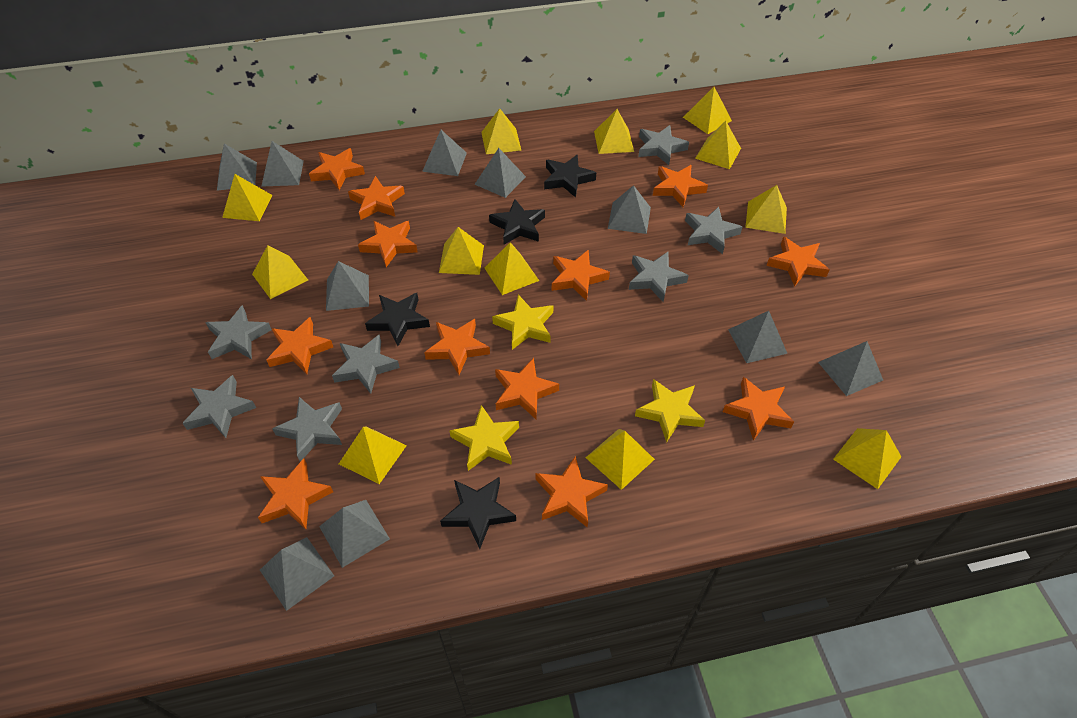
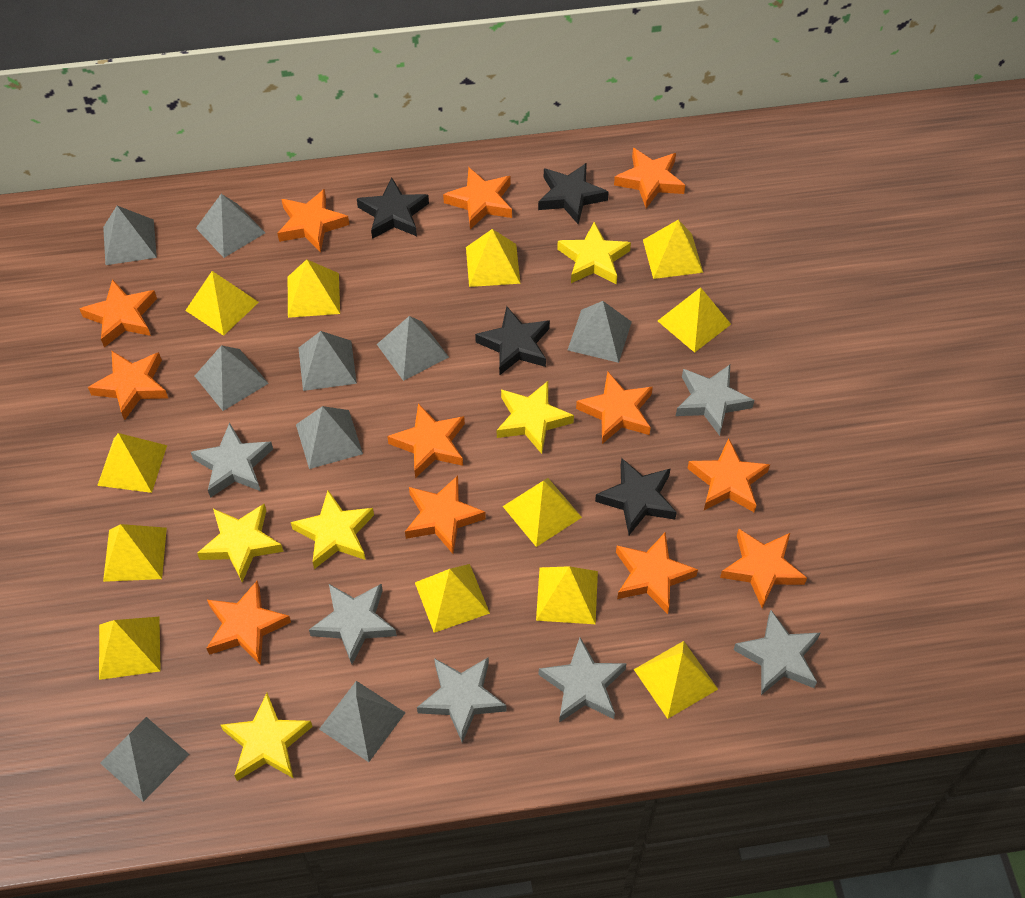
grey pyramid: 10 -> 9
grey star: 7 -> 6
yellow star: 3 -> 5

